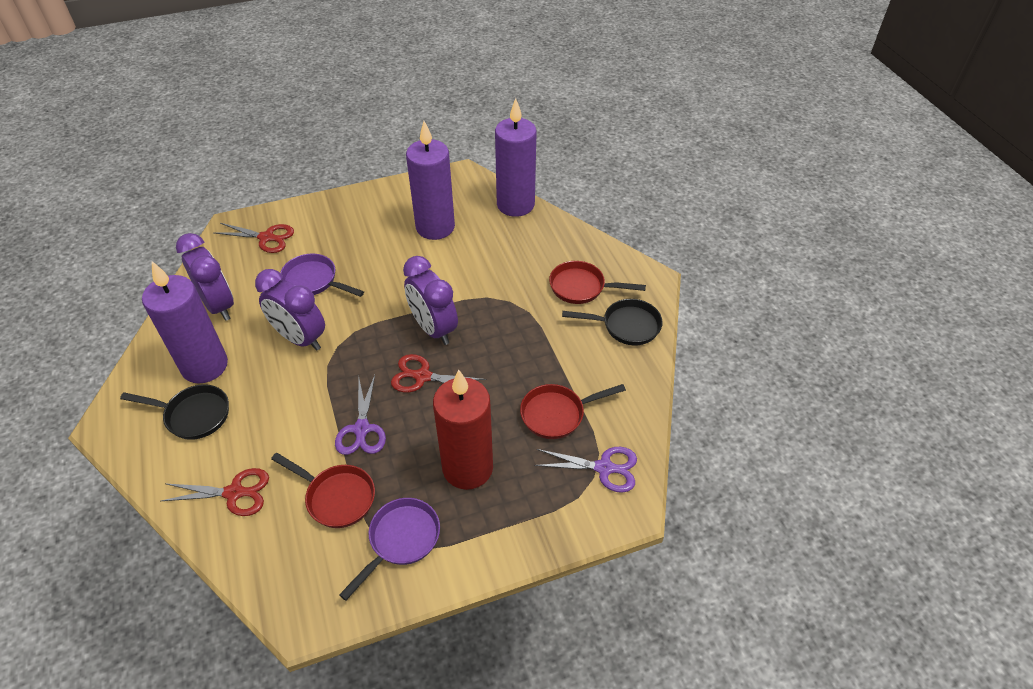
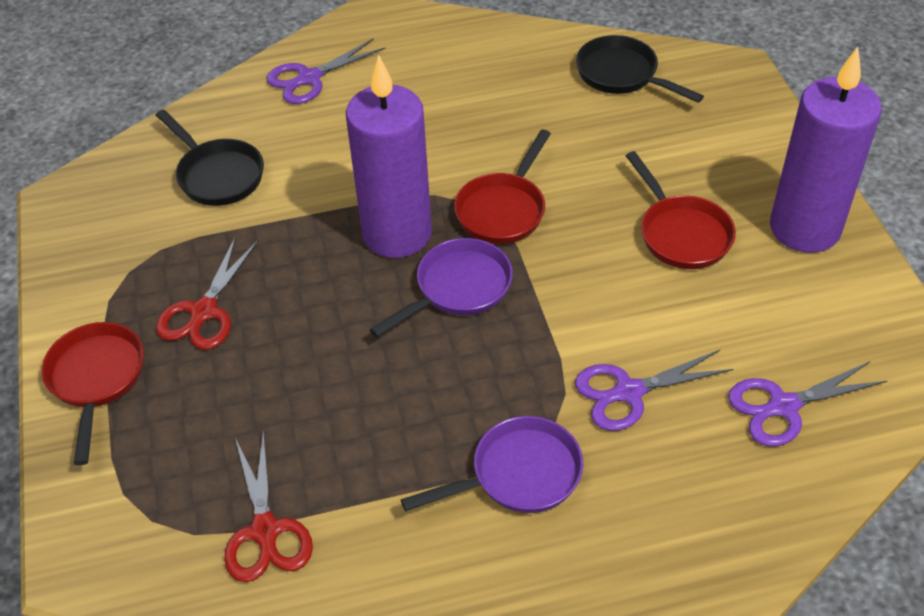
purple candle: 3 -> 2
purple clock: 3 -> 0
purple scissors: 2 -> 3
red candle: 1 -> 0
red scissors: 3 -> 2

